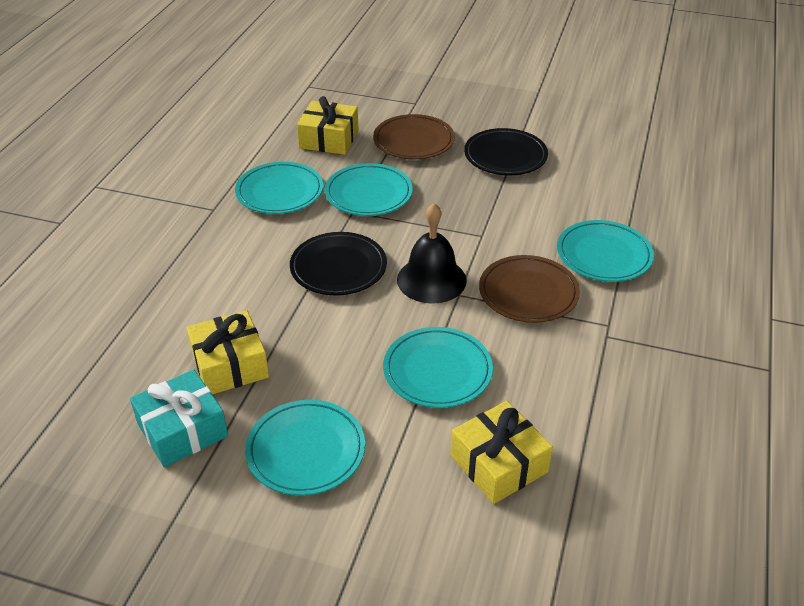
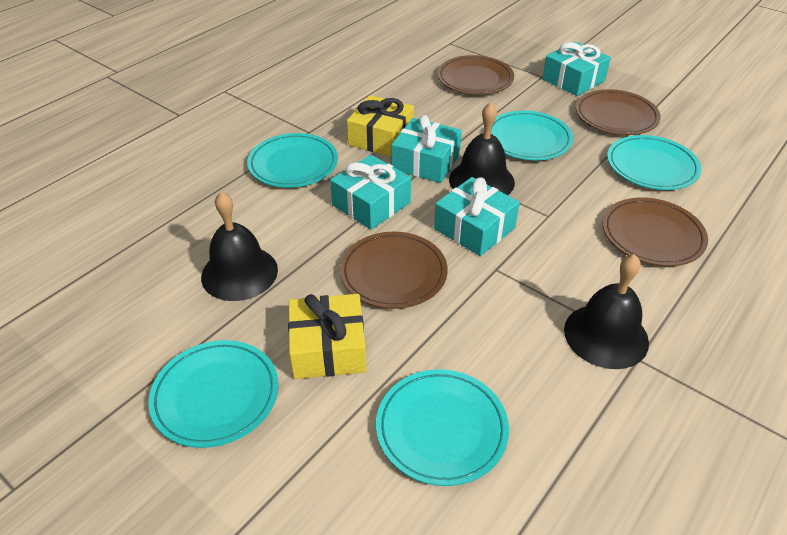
black bell: 1 -> 3
black plate: 2 -> 0
brown plate: 2 -> 4
turquoise gift: 1 -> 4
yellow gift: 3 -> 2

